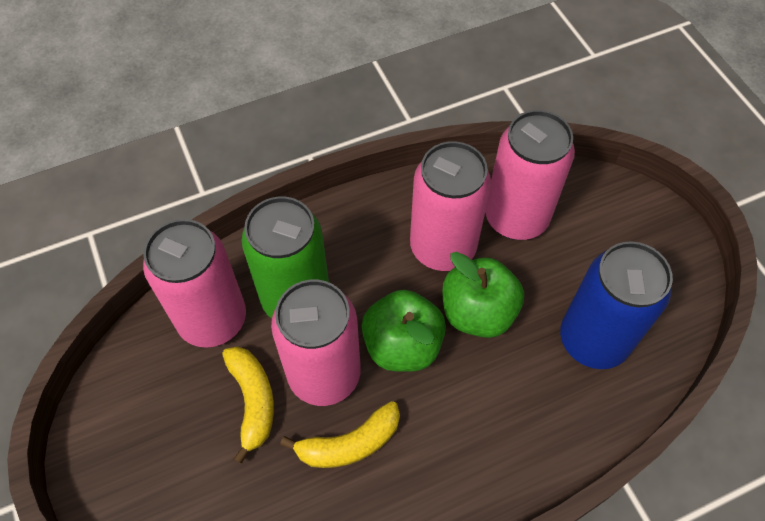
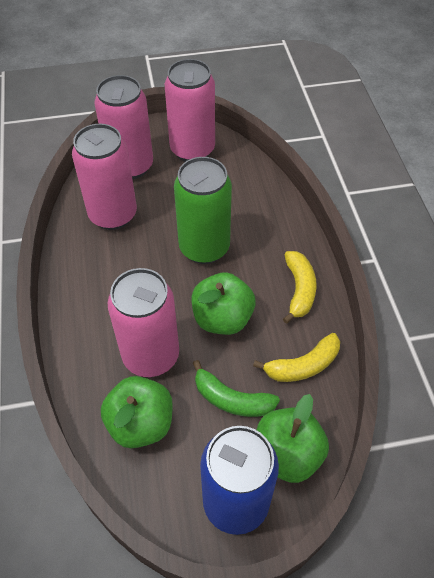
green apple: 2 -> 3
green banana: 0 -> 1

